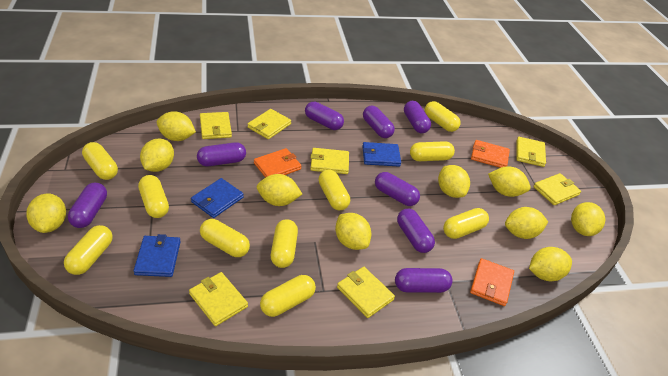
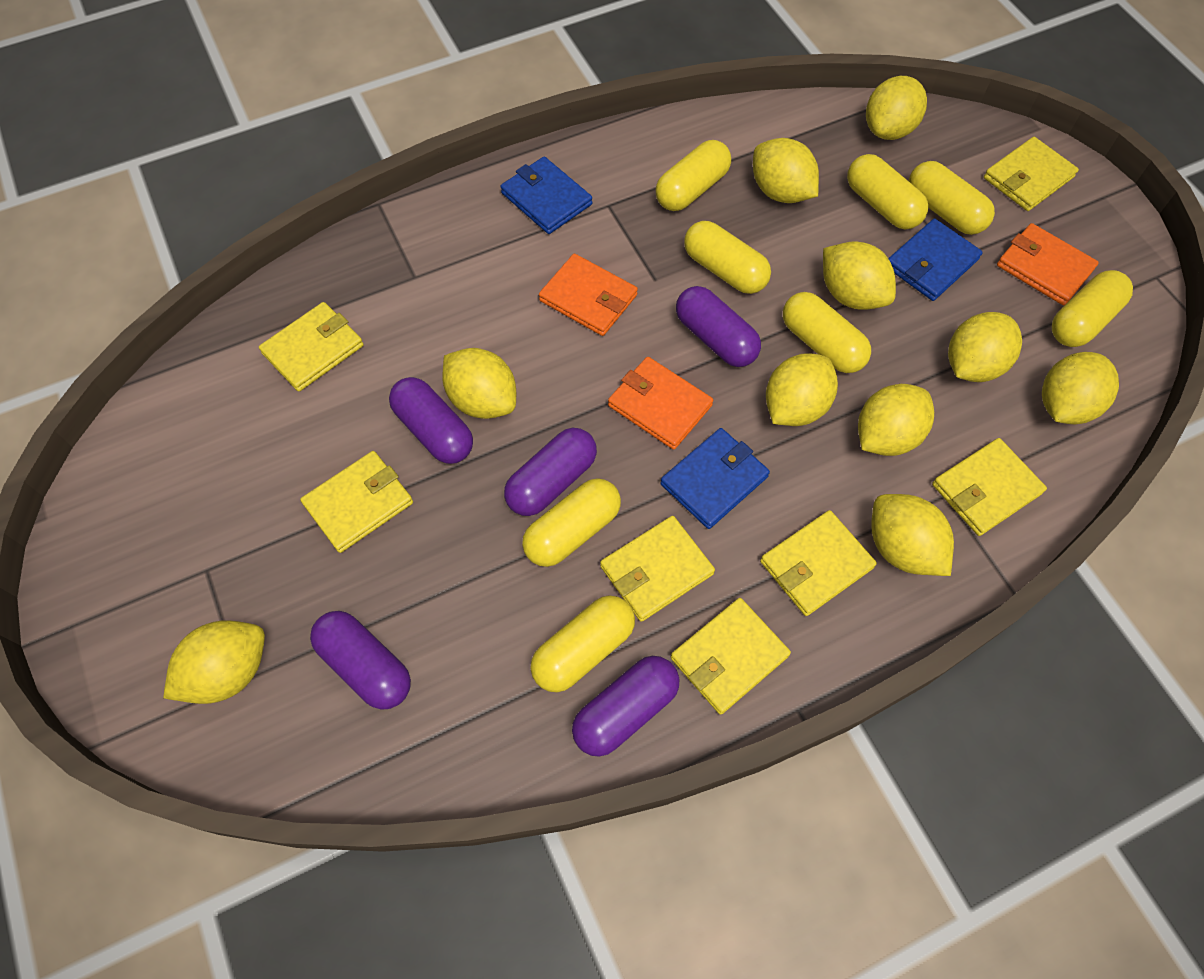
purple capsule: 8 -> 5
yellow capsule: 10 -> 8

